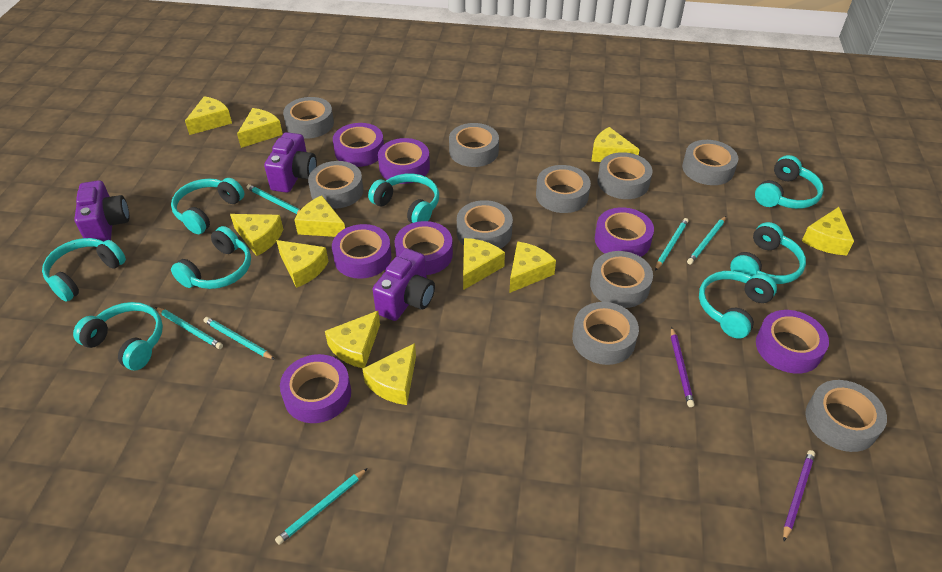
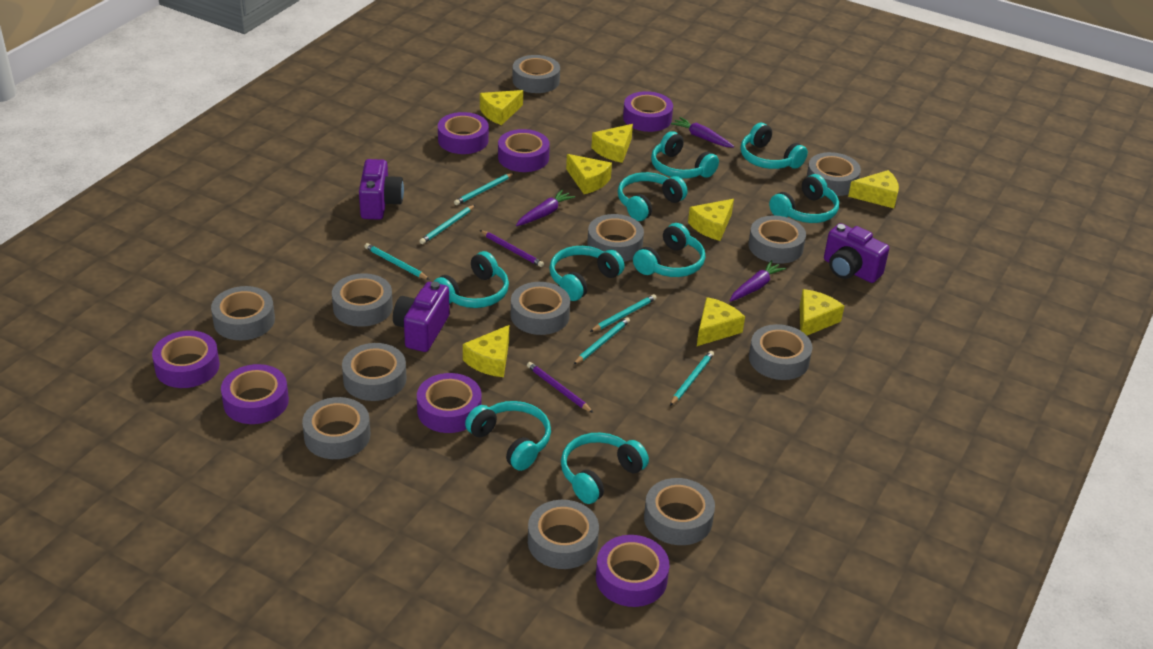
grey tape: 10 -> 12
purple carrot: 0 -> 3
turquoise headphones: 8 -> 9
yellow cheese: 11 -> 8

